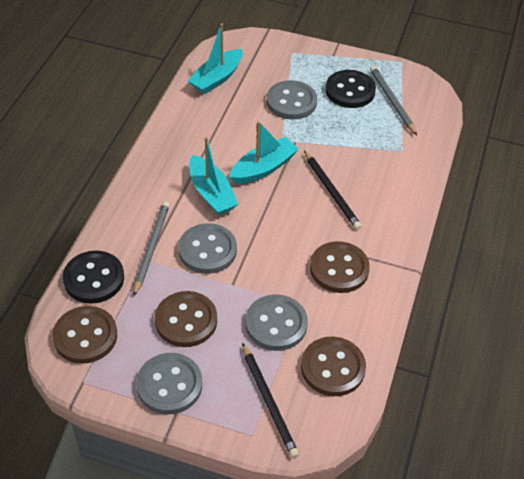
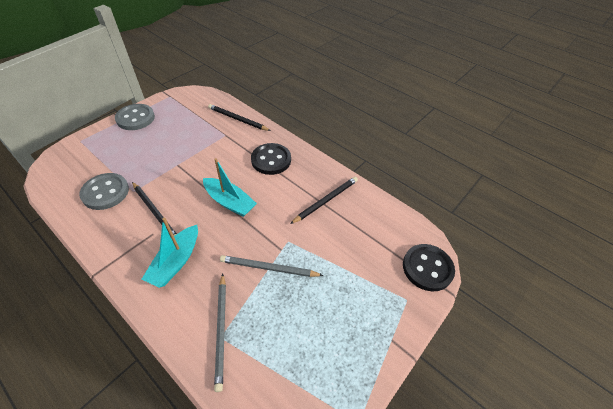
black pencil: 2 -> 3
brown button: 4 -> 0
grey button: 4 -> 2
turquoise boat: 3 -> 2

